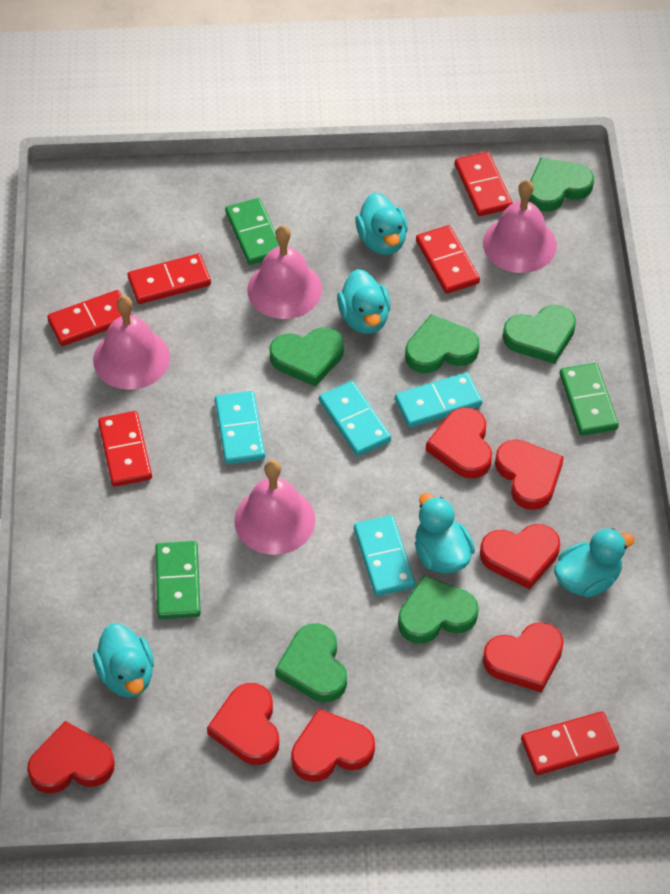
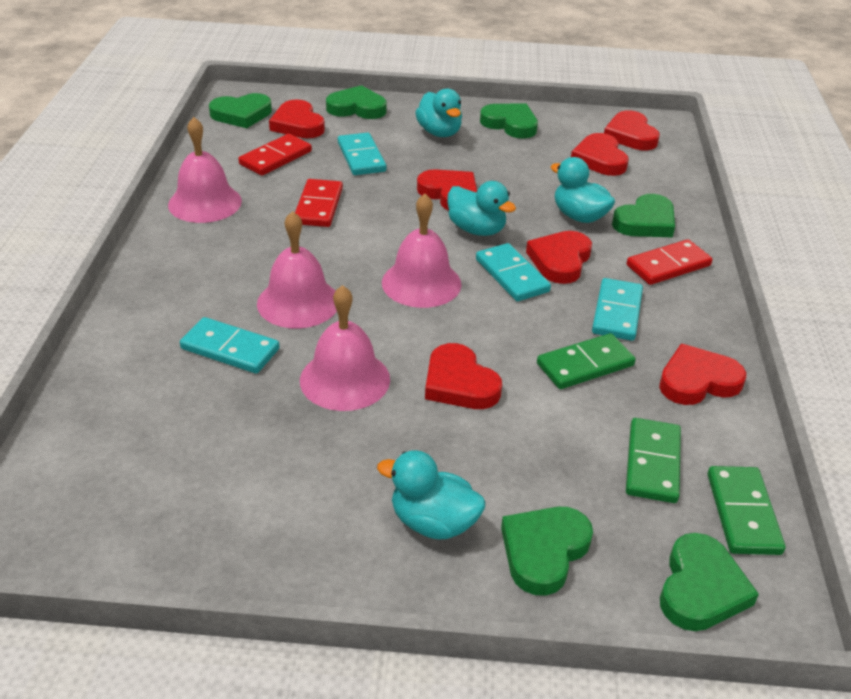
red domino: 6 -> 3
turquoise duck: 5 -> 4

